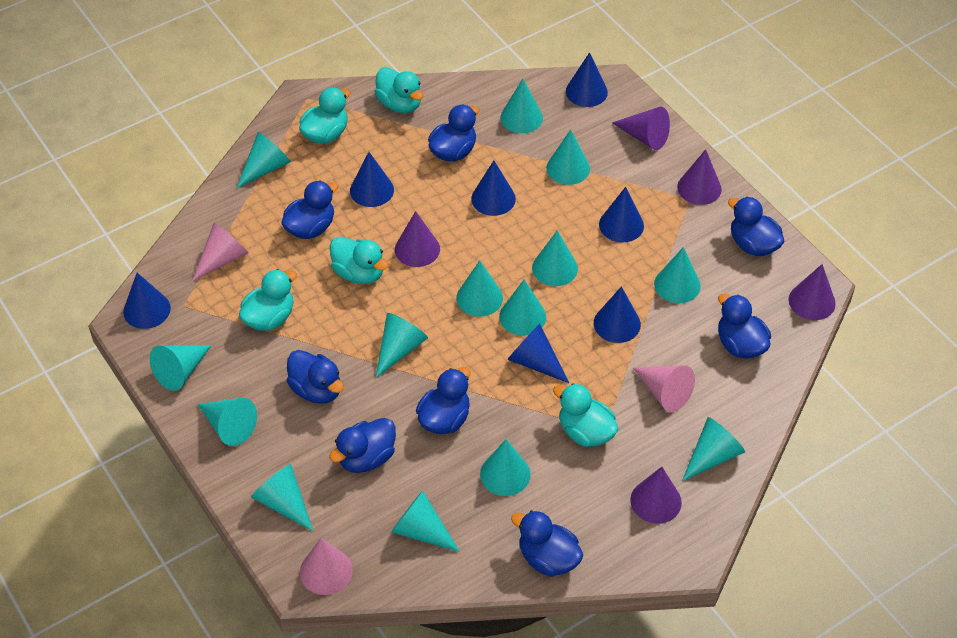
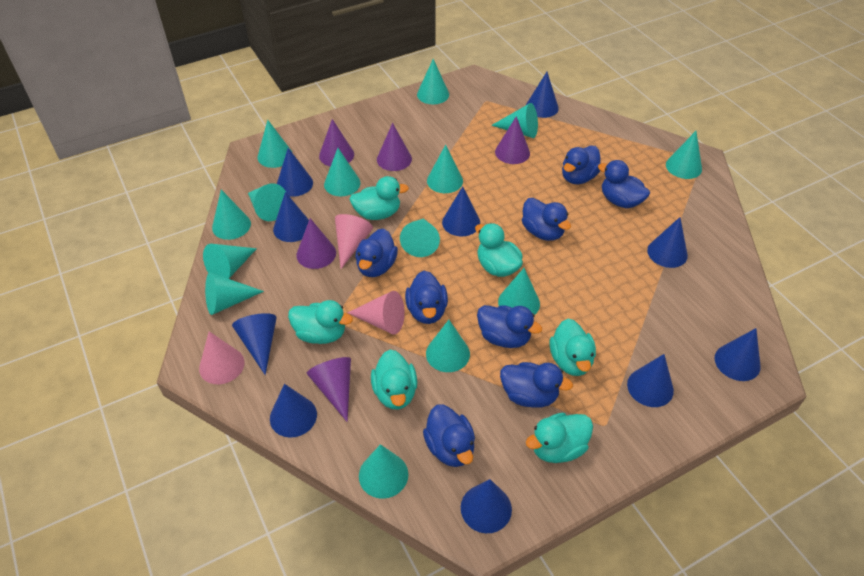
blue cone: 7 -> 10
turquoise duck: 5 -> 6

